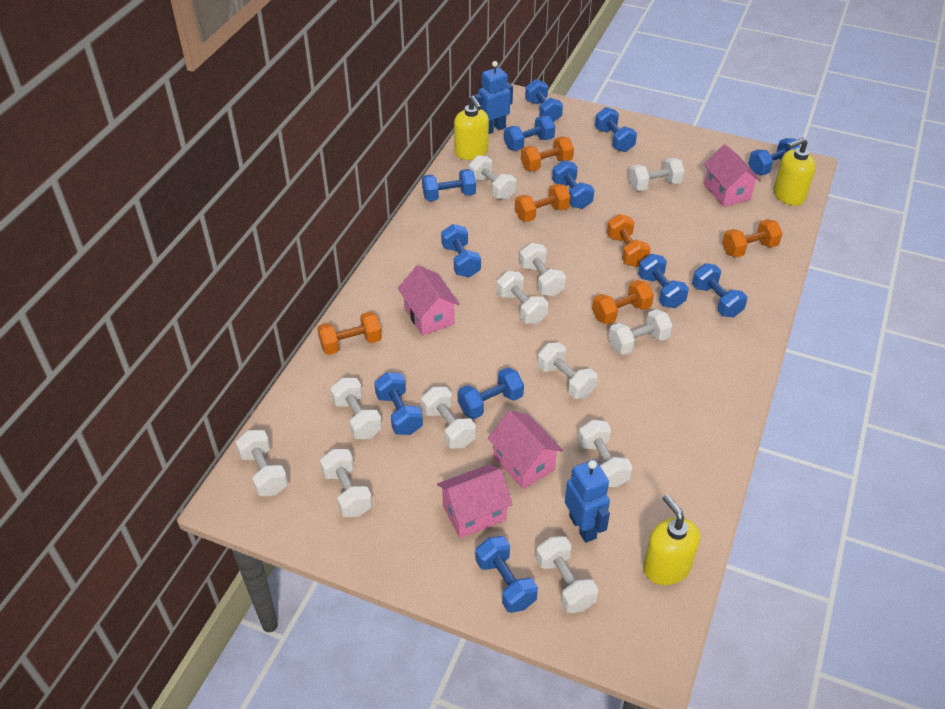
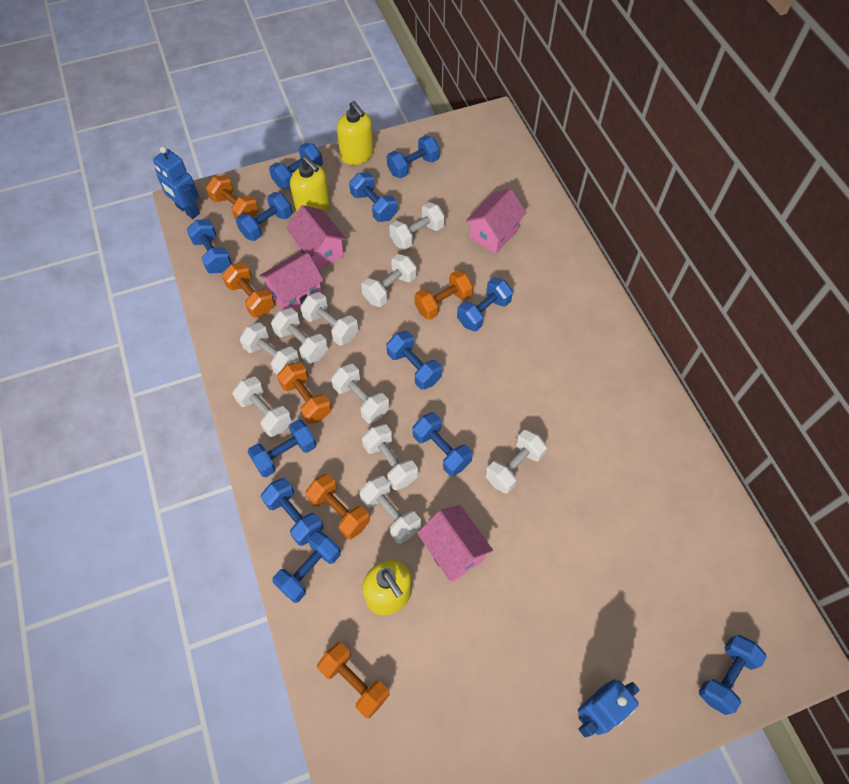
white dumbbell: 12 -> 10

